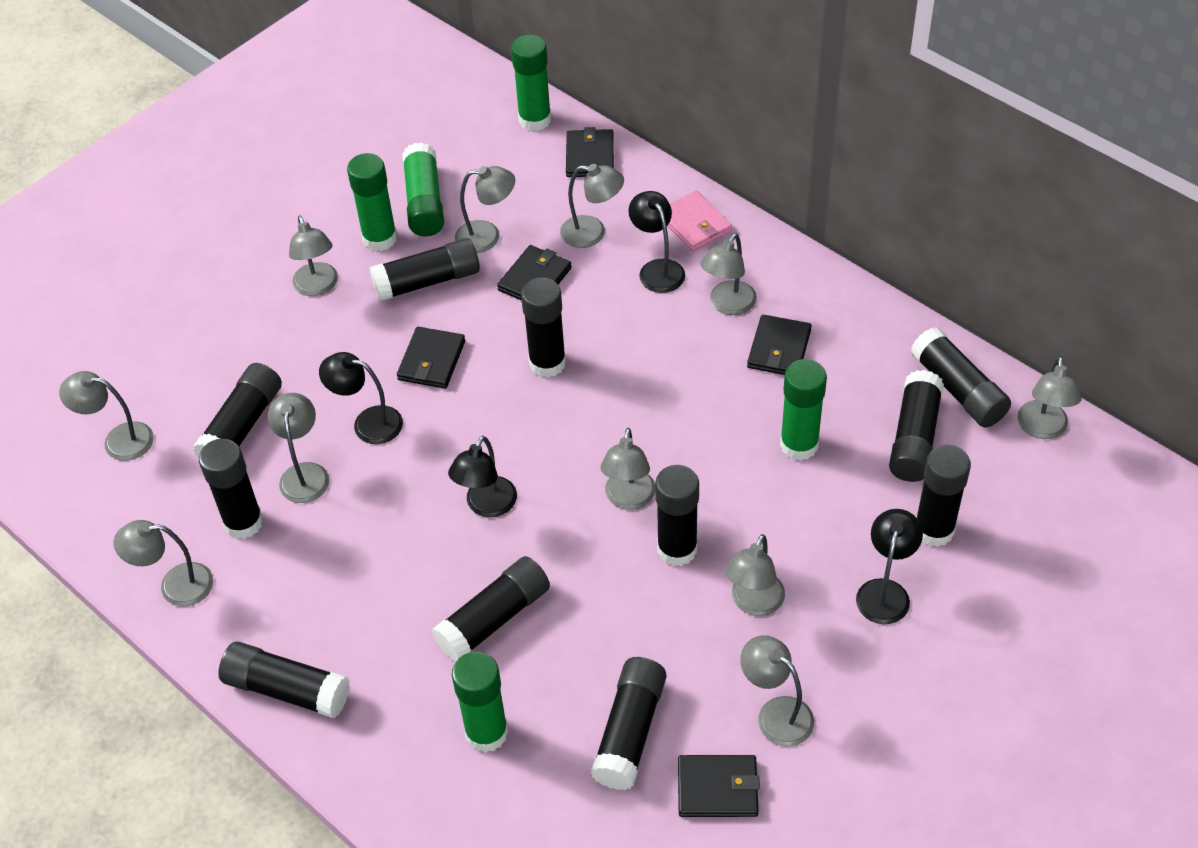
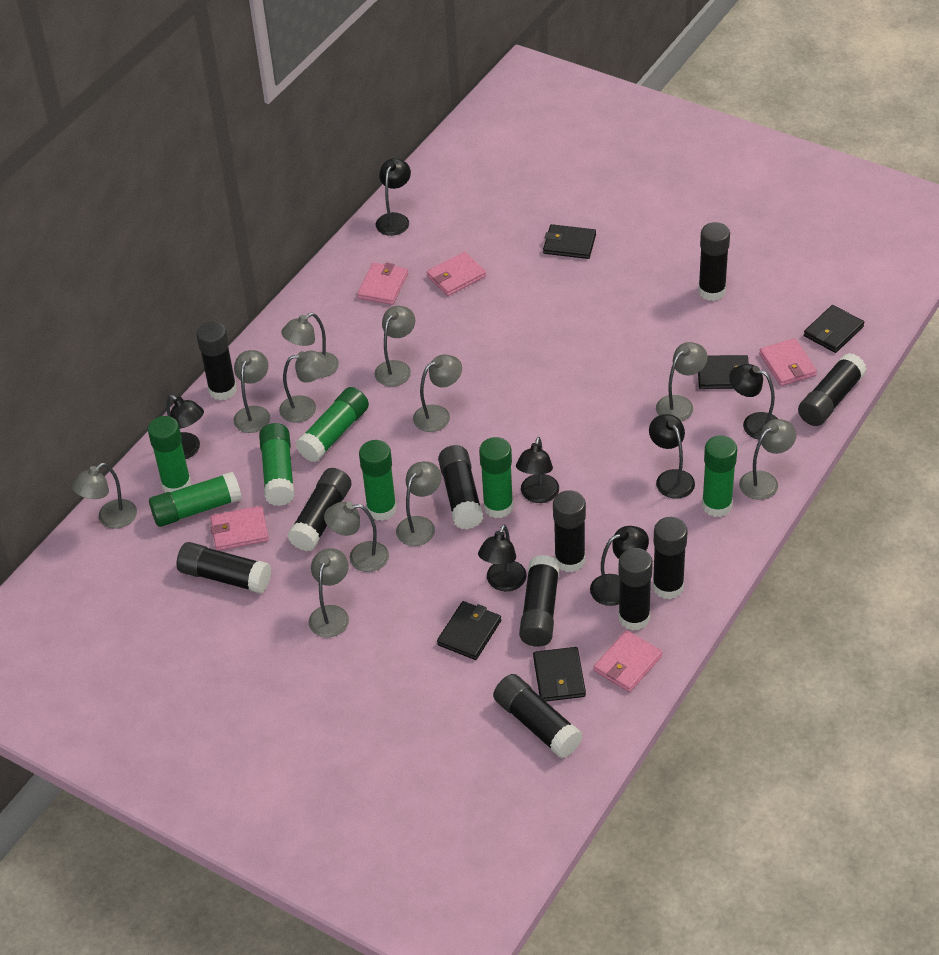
black lamp: 4 -> 7
green glue stick: 5 -> 7
pink wallet: 1 -> 5

